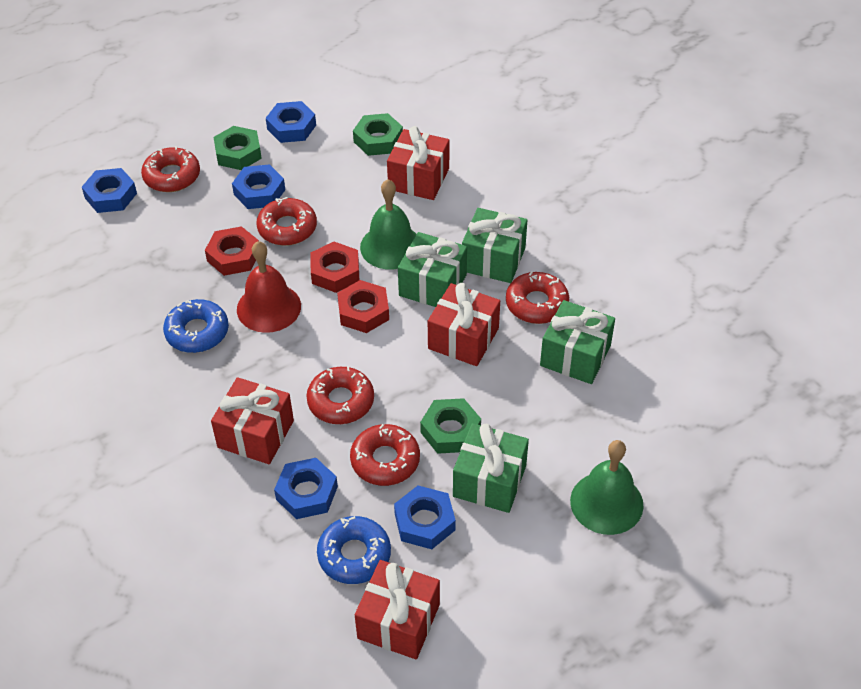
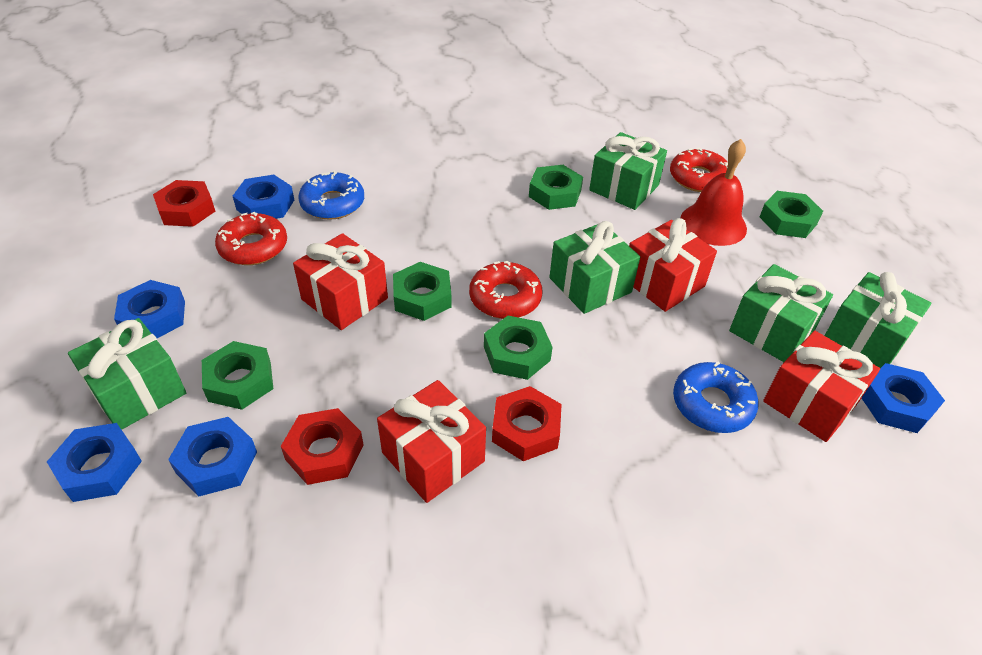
green bell: 2 -> 0
green gift: 4 -> 5
green nut: 3 -> 5
red donut: 5 -> 3

